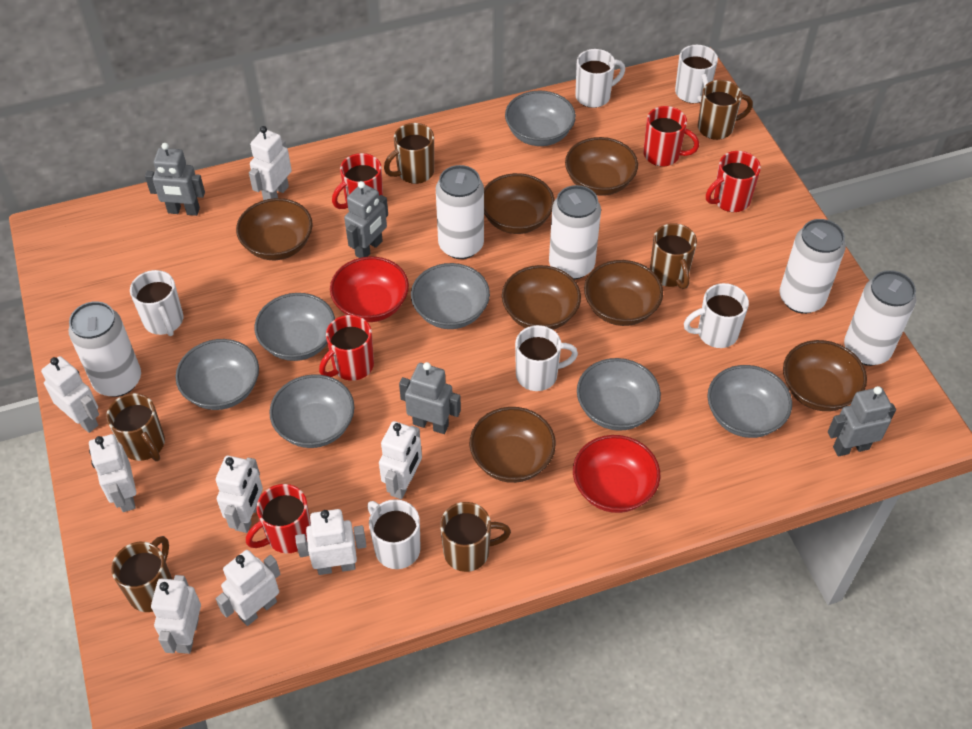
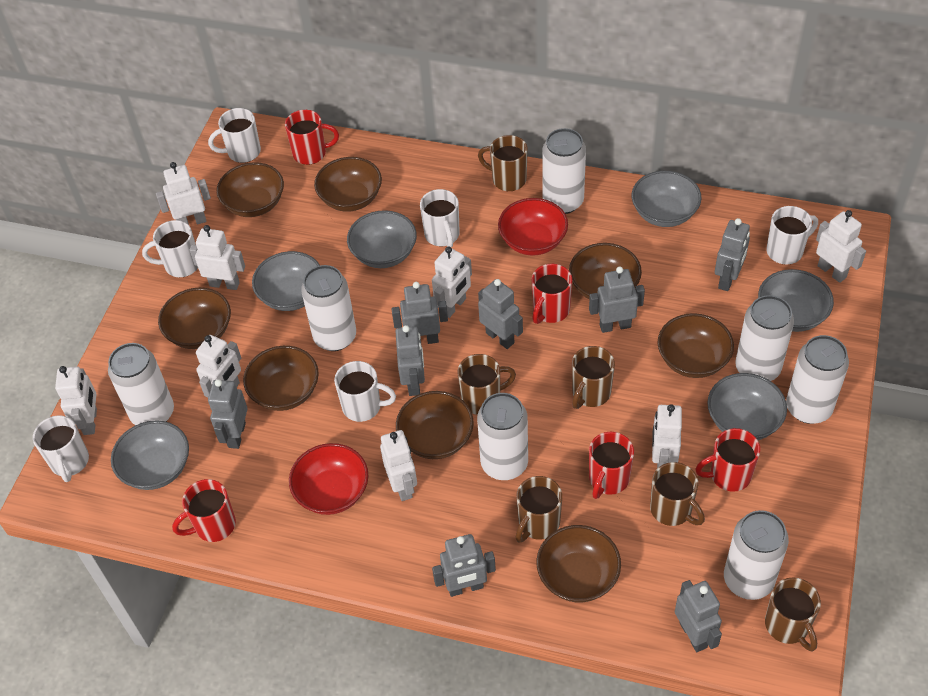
brown bowl: 7 -> 8
grey bowl: 7 -> 6
grey robot: 4 -> 8
white can: 5 -> 7

